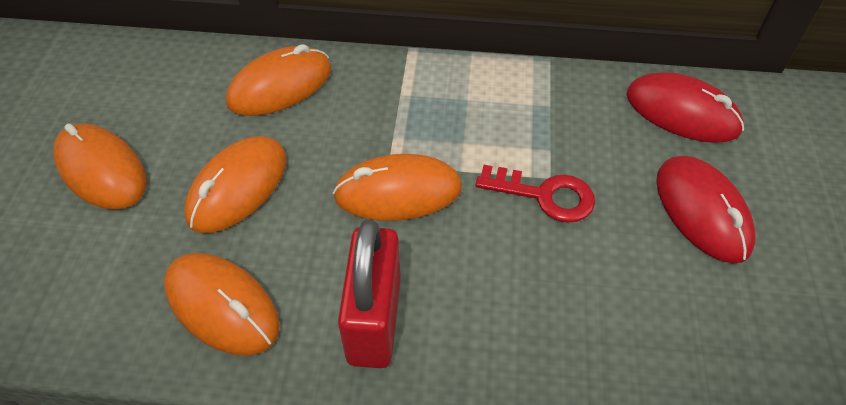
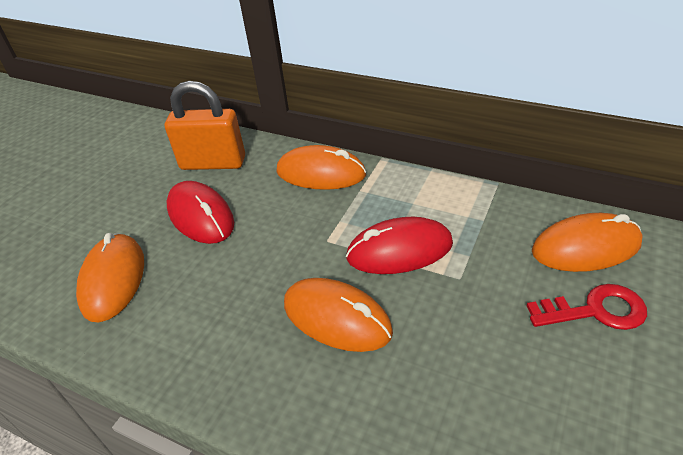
orange mouse: 5 -> 4
orange padlock: 0 -> 1
red padlock: 1 -> 0

